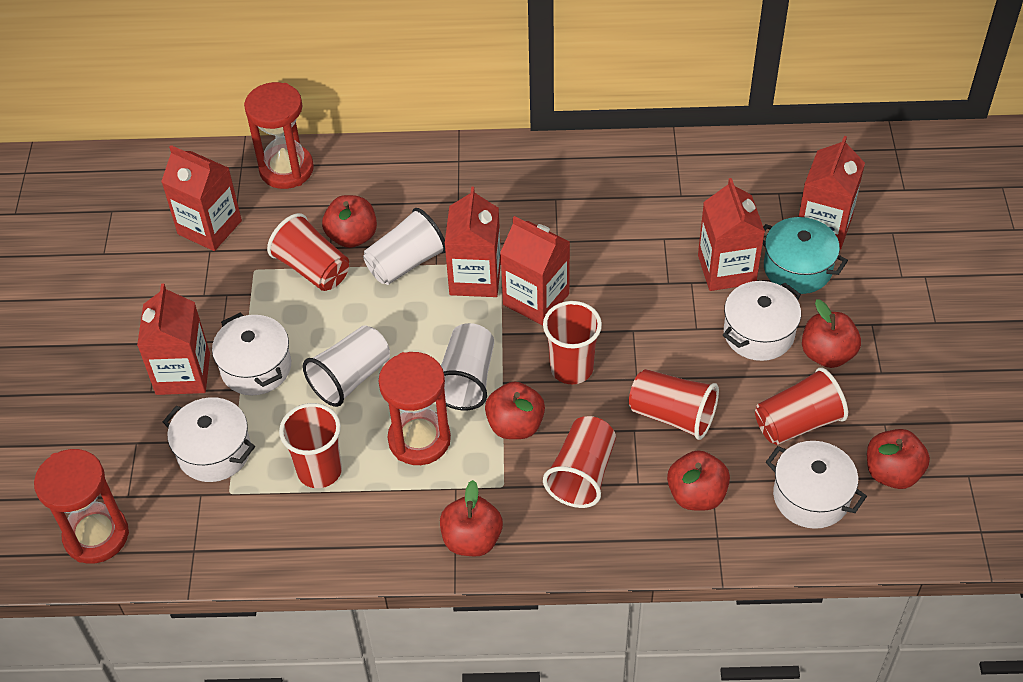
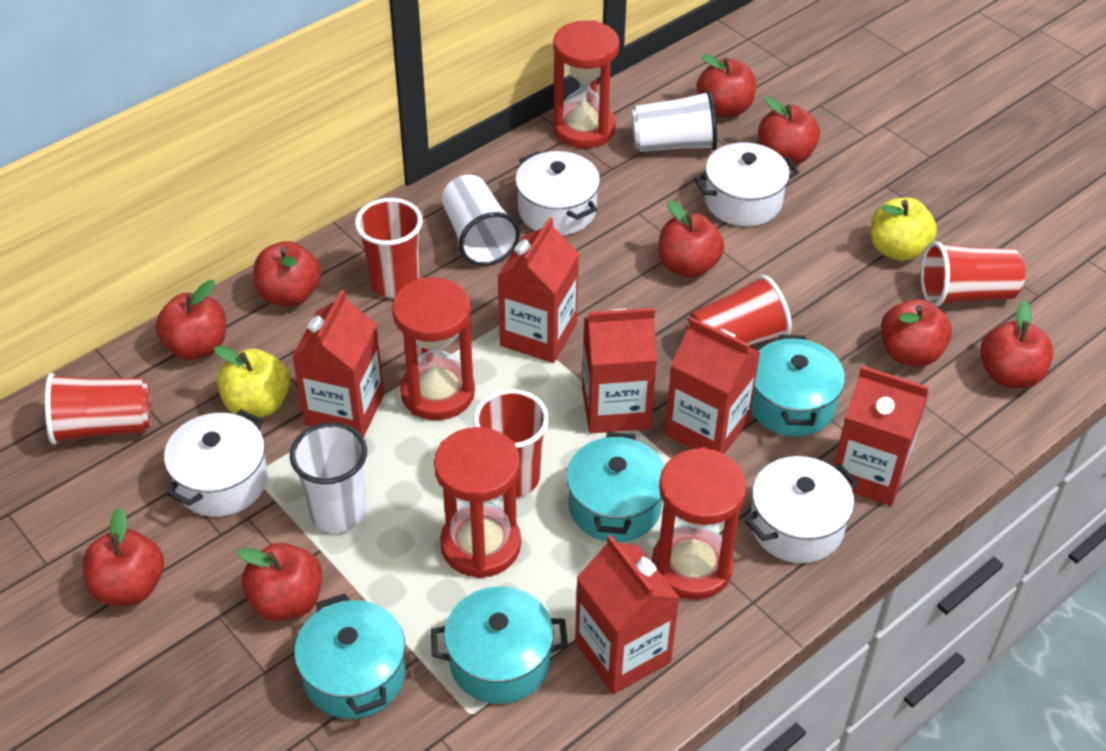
red apple: 6 -> 9
red cup: 6 -> 5
red hourglass: 3 -> 4
turquoise pot: 1 -> 4
yellow apple: 0 -> 2

